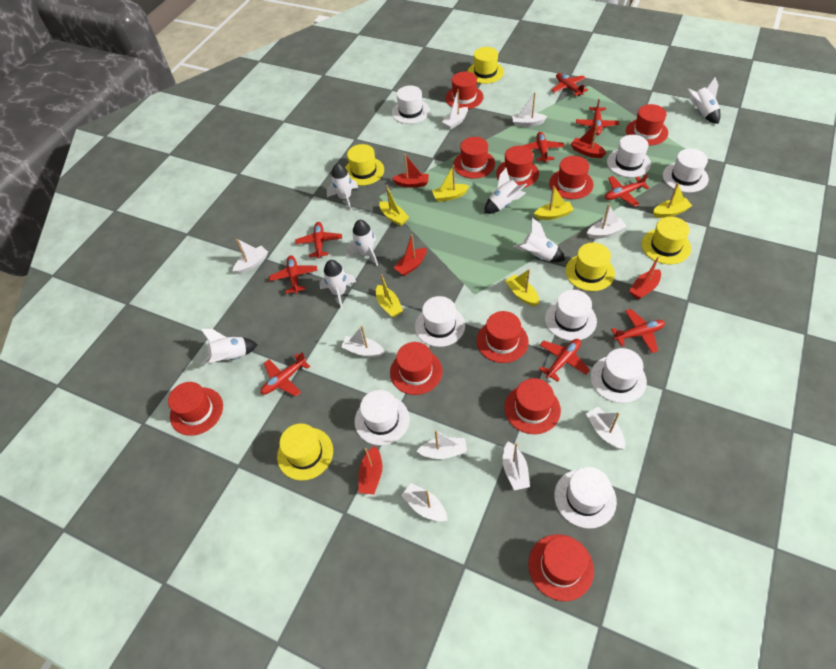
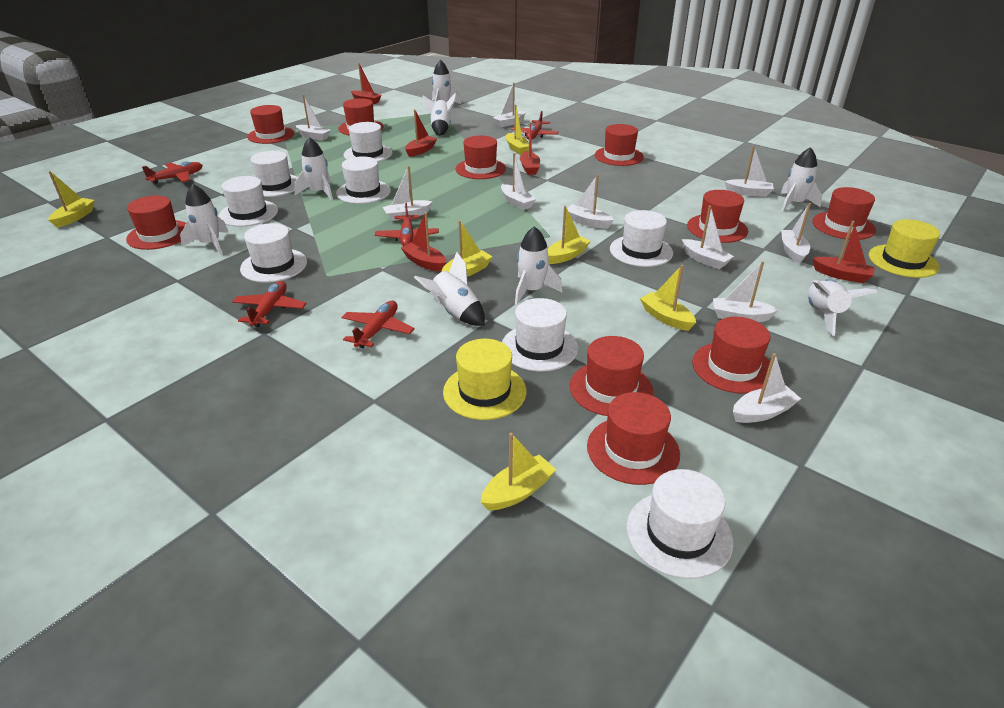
red plane: 9 -> 5
white boat: 9 -> 10
white rocket: 7 -> 8
yellow hat: 5 -> 2

